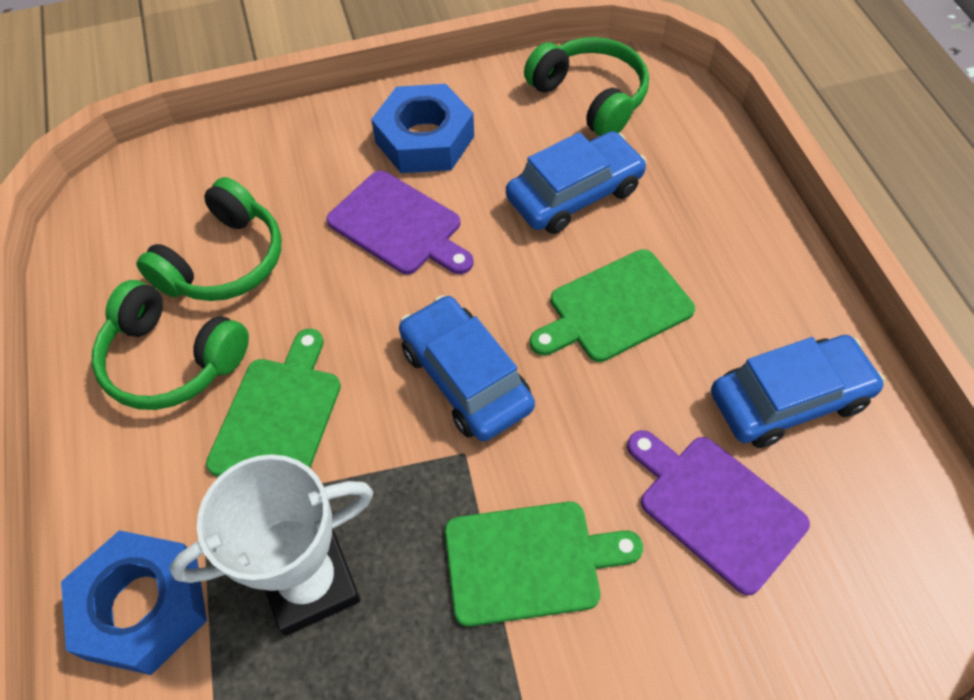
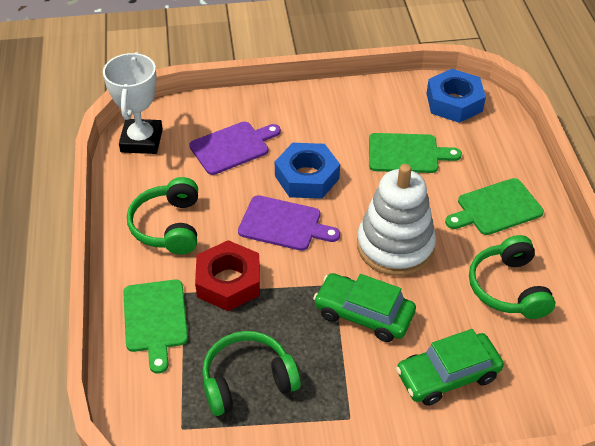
blue car: 3 -> 0
green car: 0 -> 2
red nut: 0 -> 1
white stacking toy: 0 -> 1

